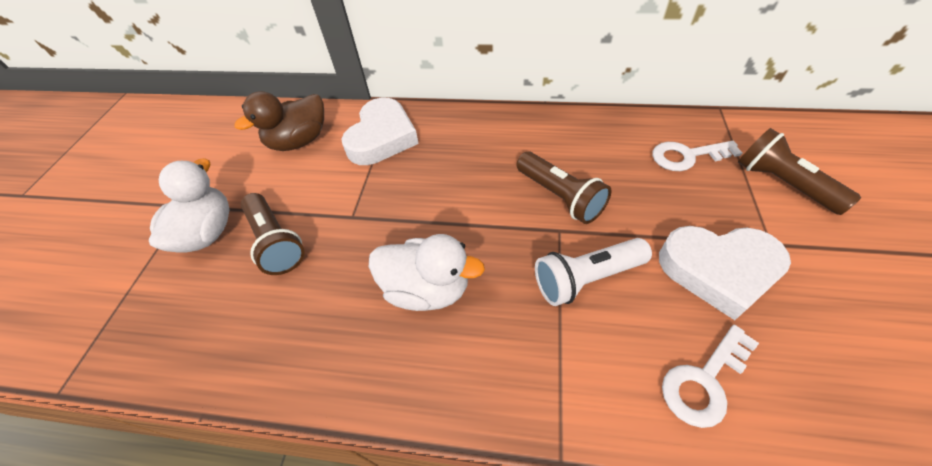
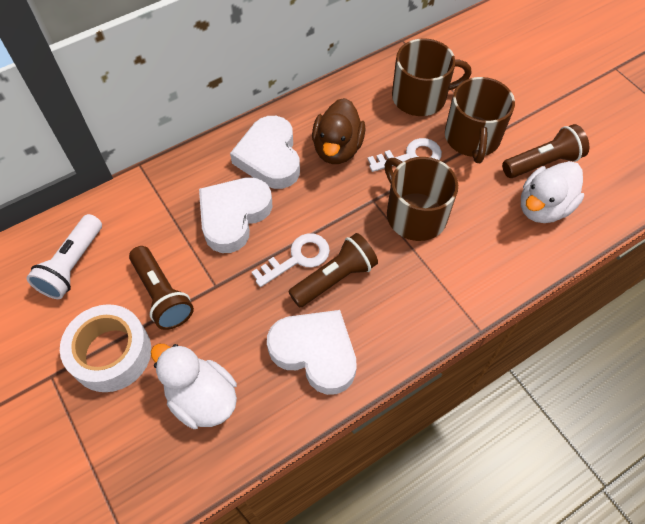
brown mug: 0 -> 3
white heart: 2 -> 3
white tape: 0 -> 1

